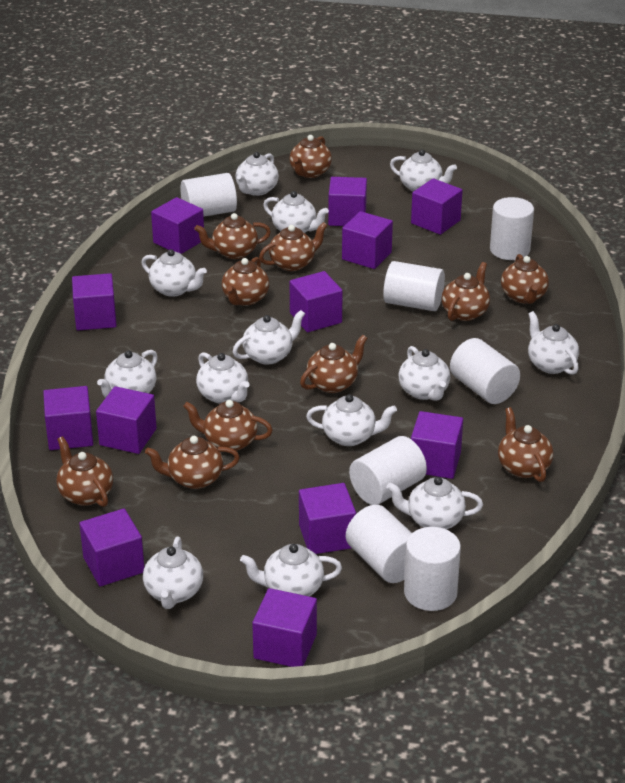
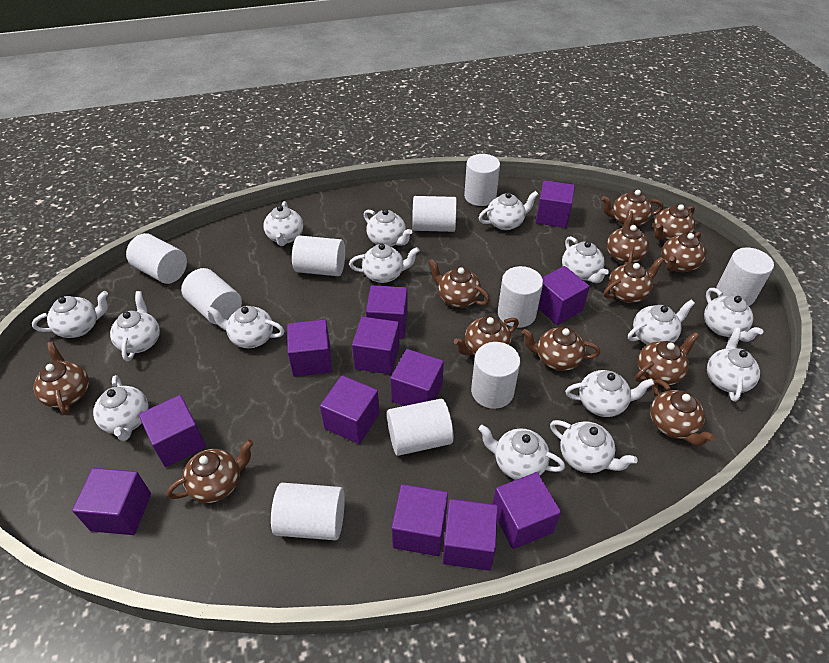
brown teapot: 11 -> 12
white cylinder: 7 -> 10
white teapot: 13 -> 15

